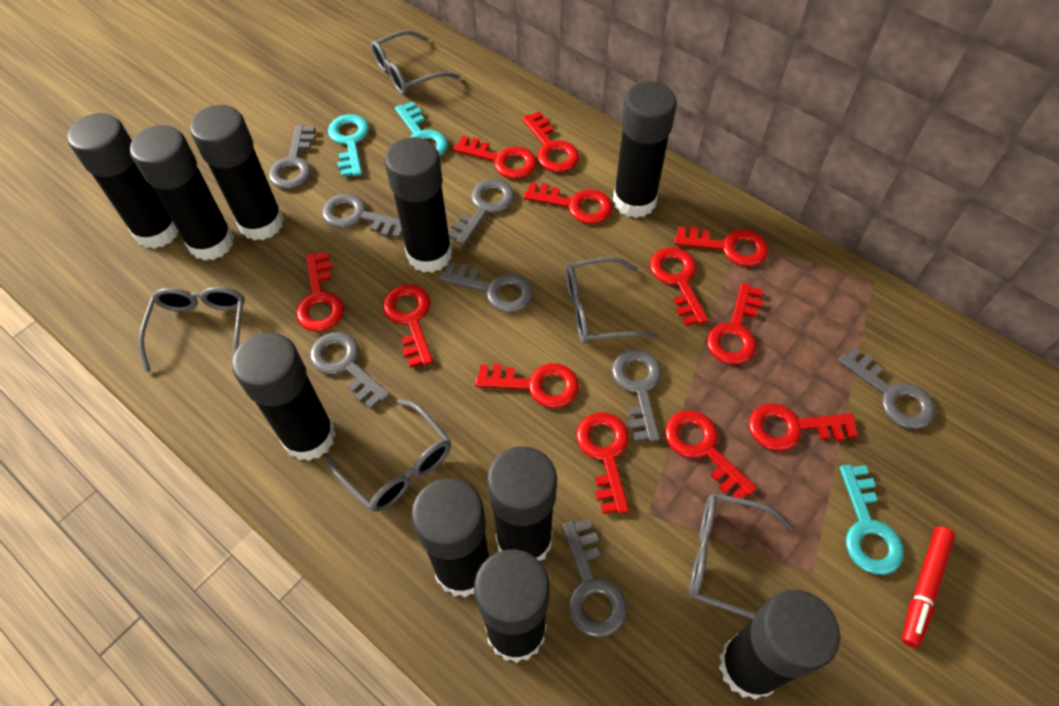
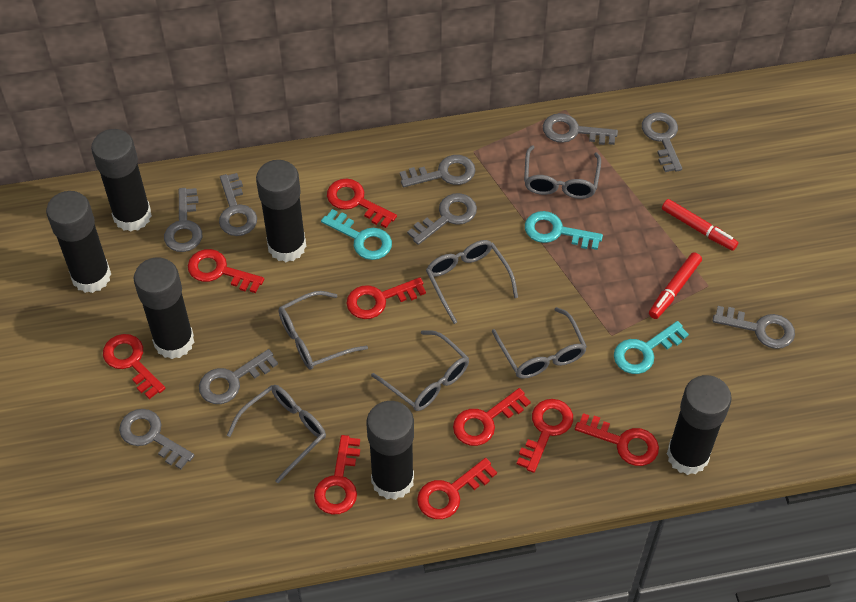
black glue stick: 10 -> 6
grey glasses: 5 -> 6
grey key: 8 -> 9
red key: 12 -> 9
red marker: 1 -> 2

